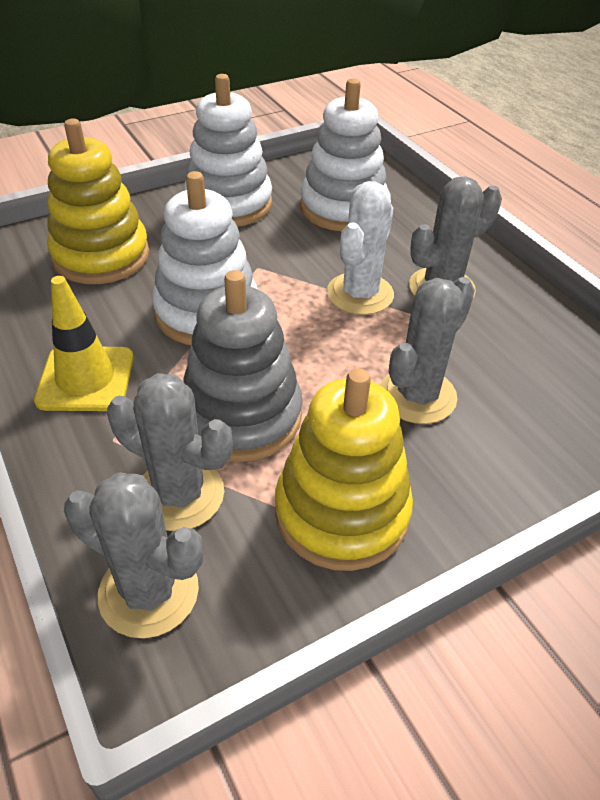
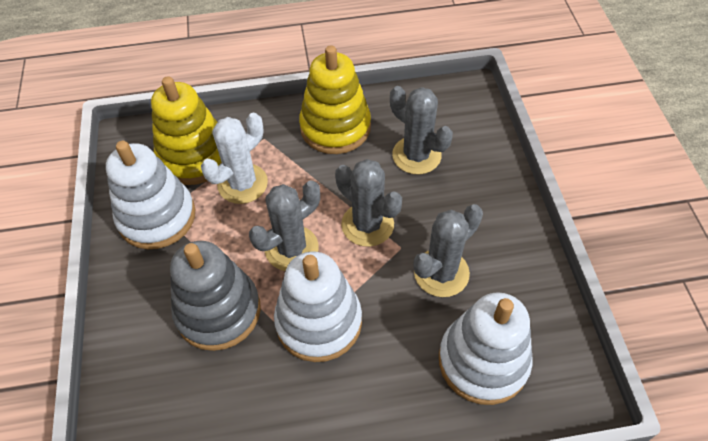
yellow traffic cone: 1 -> 0

